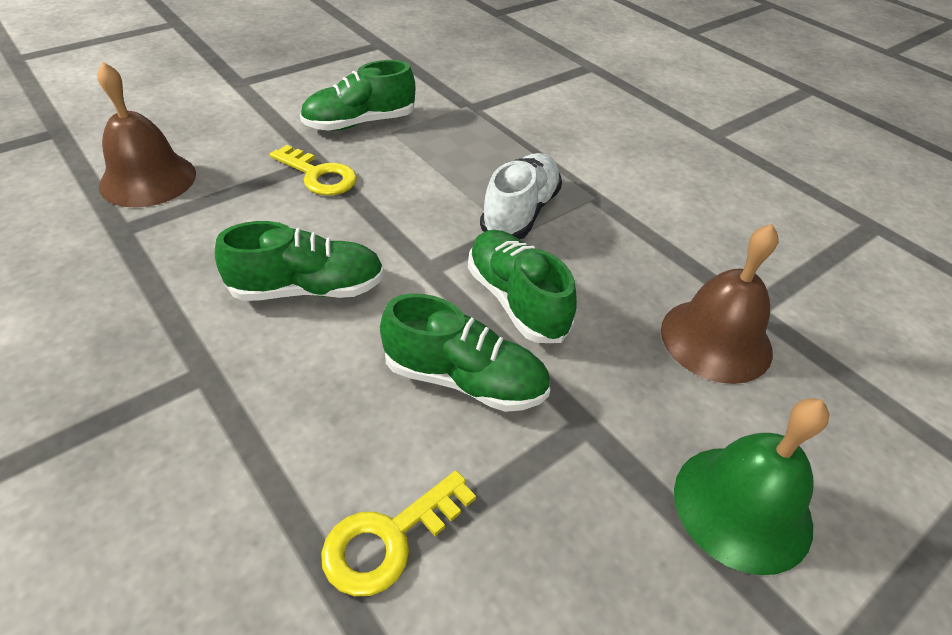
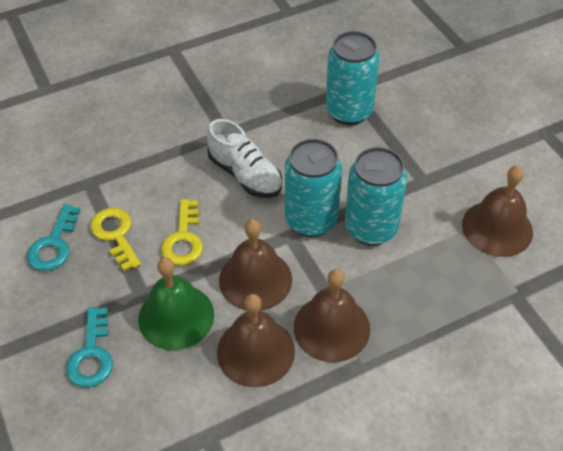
brown bell: 2 -> 4
green shoe: 4 -> 0
turquoise can: 0 -> 3
turquoise key: 0 -> 2

